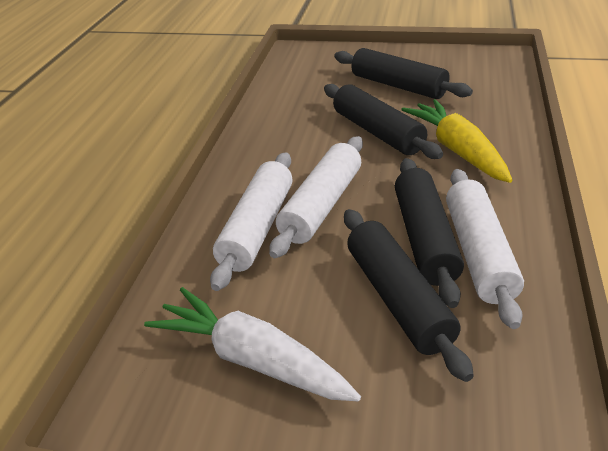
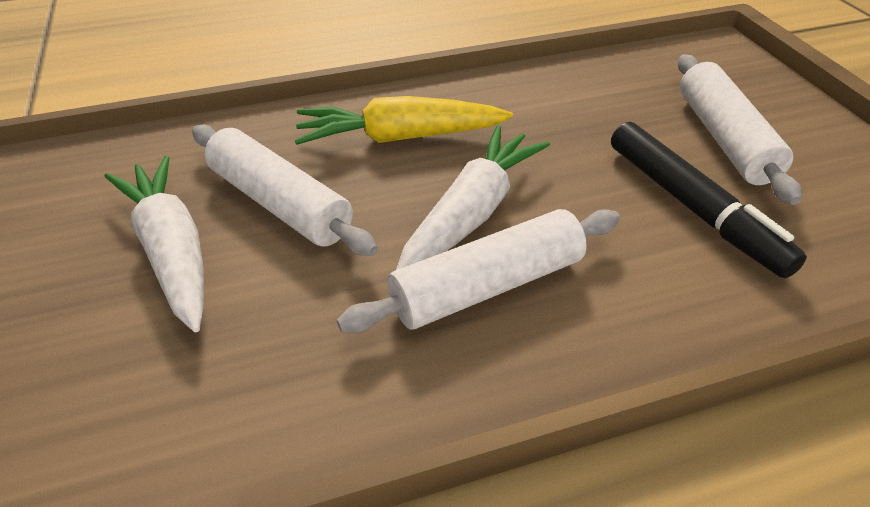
black marker: 0 -> 1
black rolling pin: 4 -> 0
white carrot: 1 -> 2

